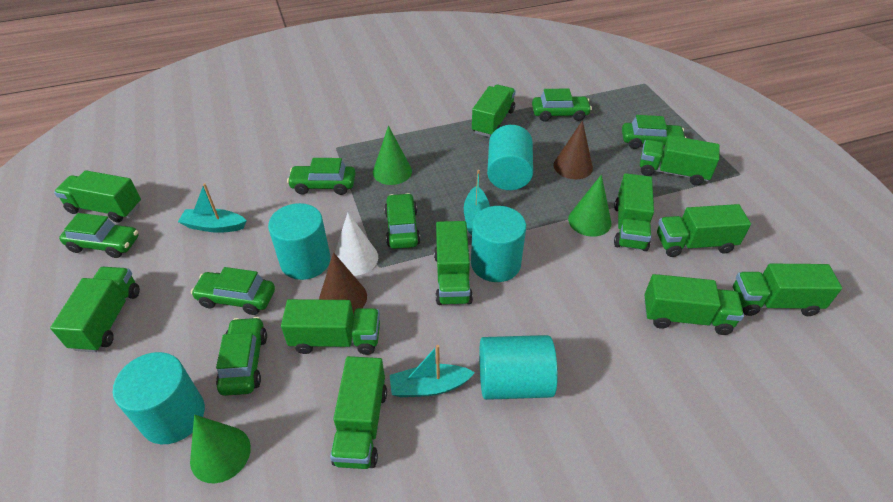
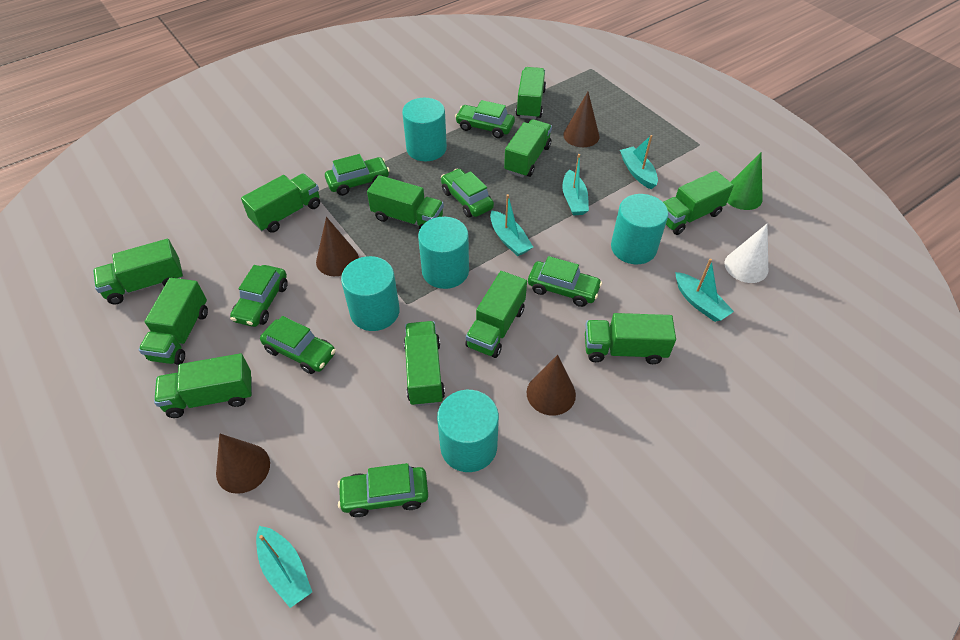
brown cone: 2 -> 4
green cone: 3 -> 1
turquoise boat: 3 -> 5

